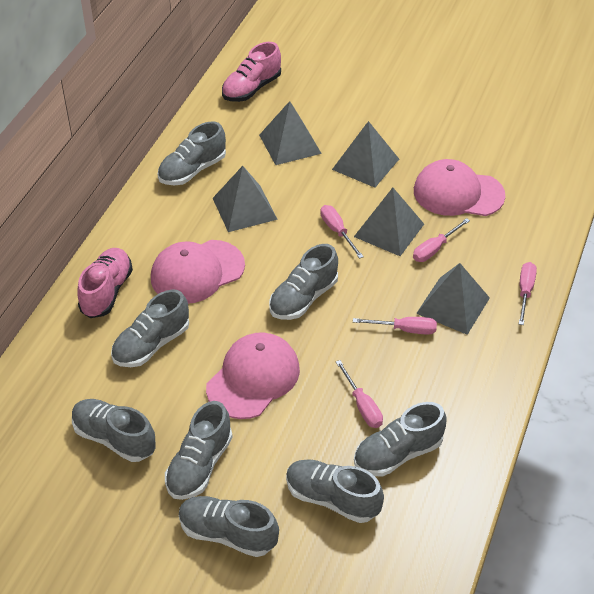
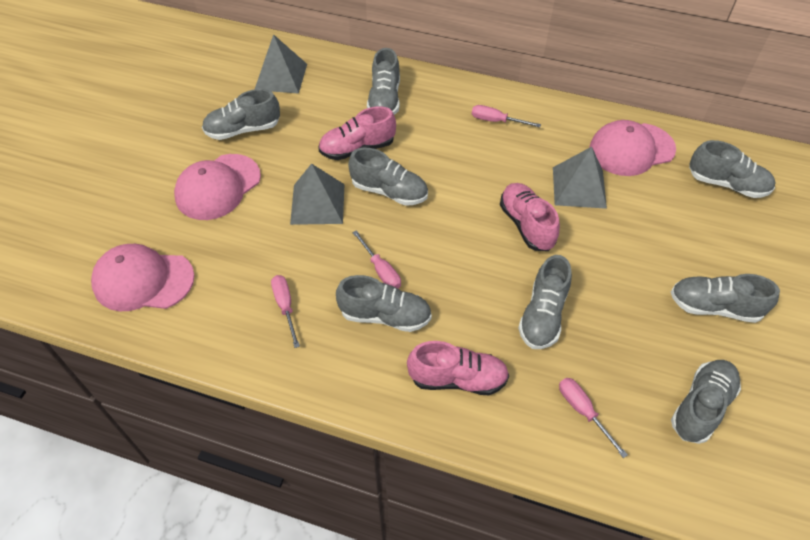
grey pyramid: 5 -> 3
pink screwdriver: 5 -> 4
pink shoe: 2 -> 3

